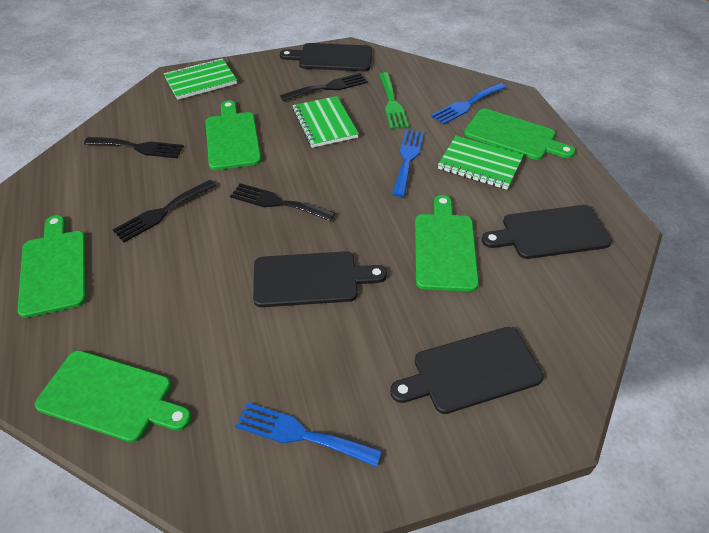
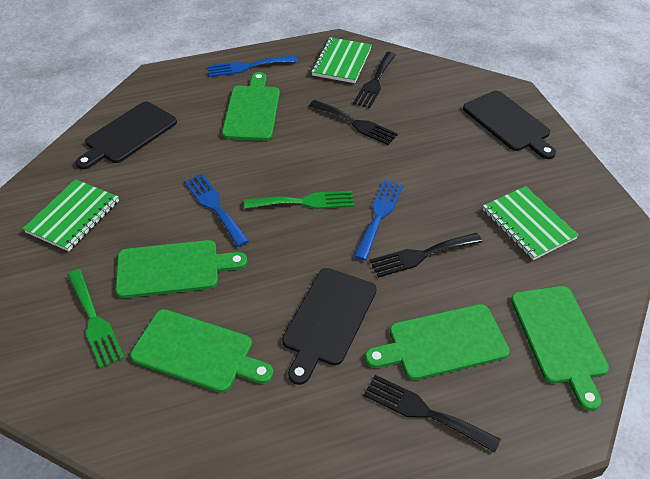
black cutting board: 4 -> 3
green fork: 1 -> 2

